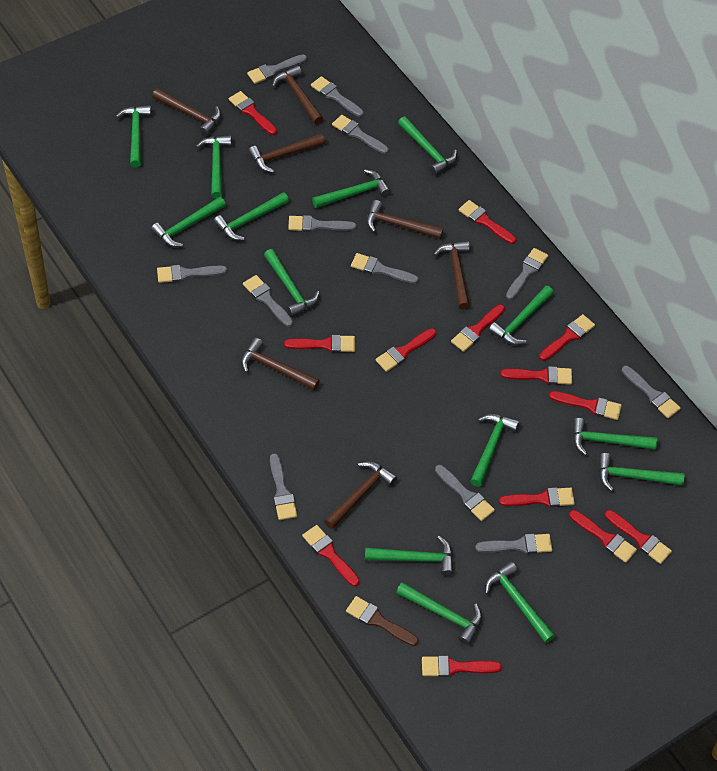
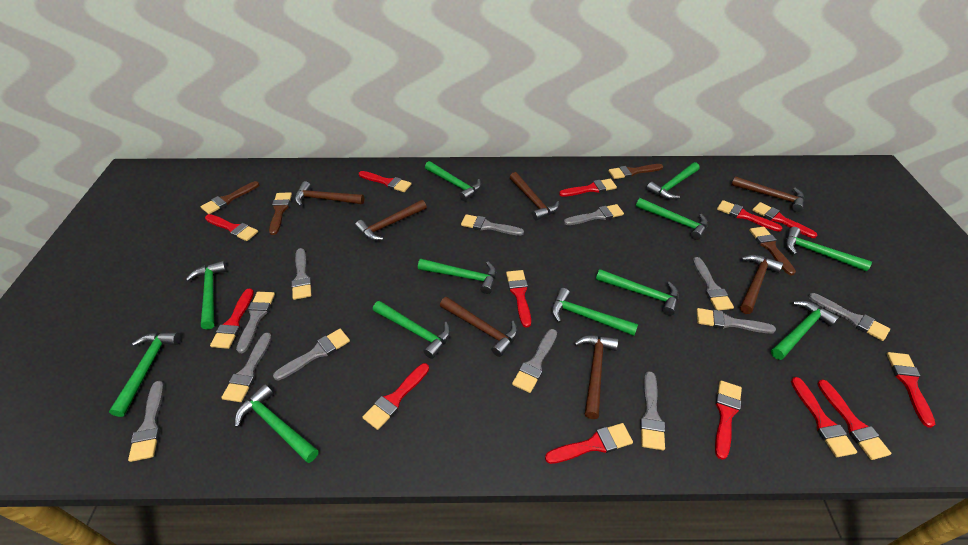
brown brush: 1 -> 4
green hammer: 14 -> 12

